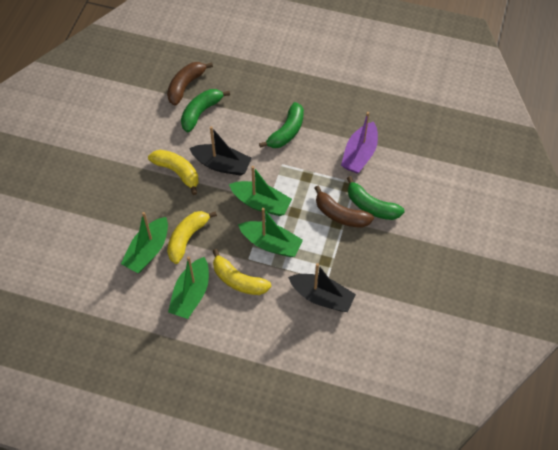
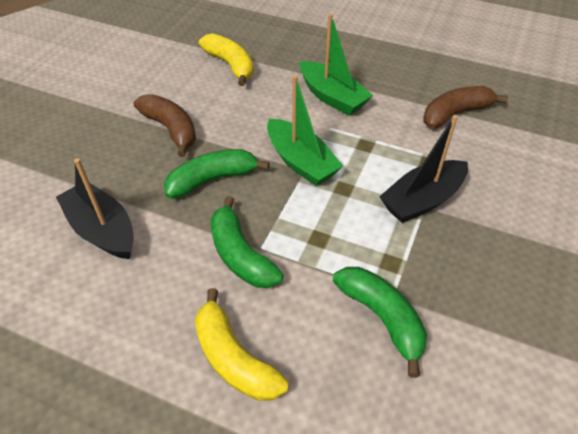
green boat: 4 -> 2
purple boat: 1 -> 0
yellow banana: 3 -> 2

